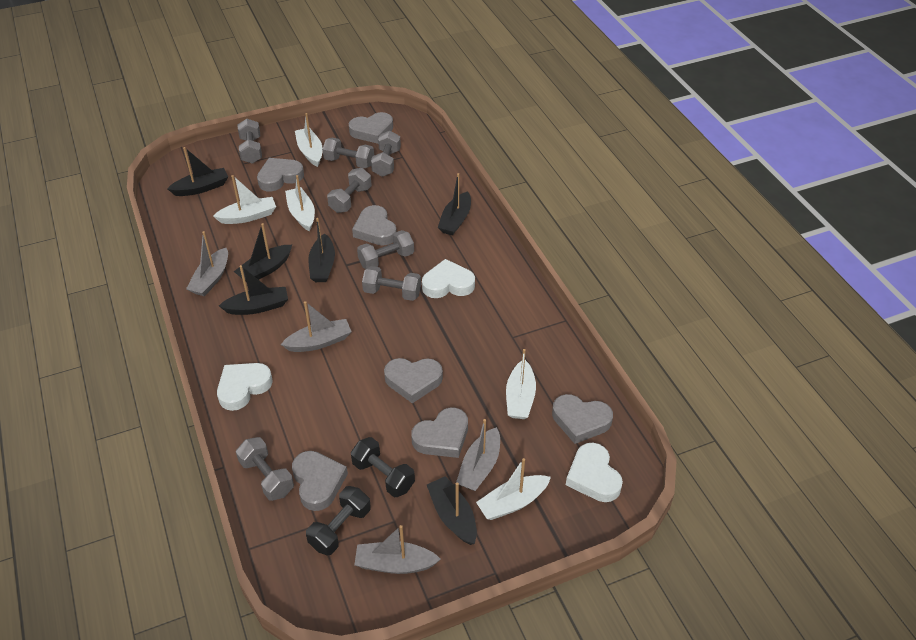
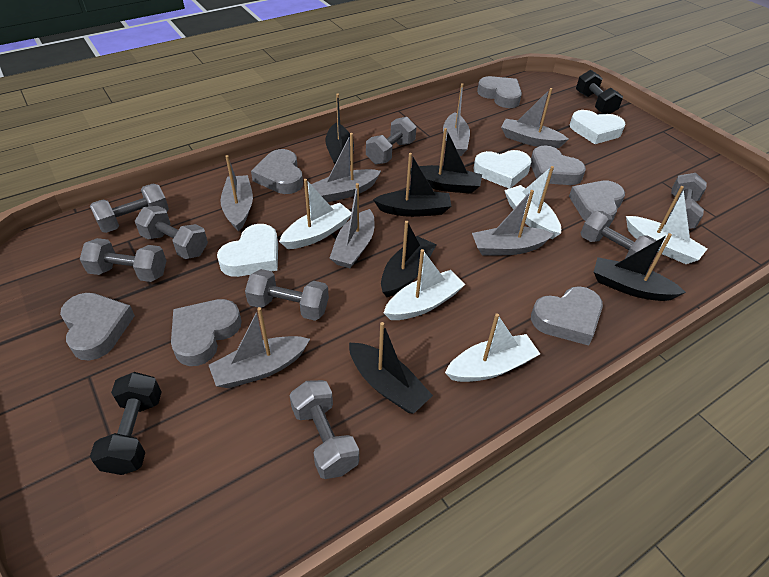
grey boat: 4 -> 7
grey dumbbell: 7 -> 8

